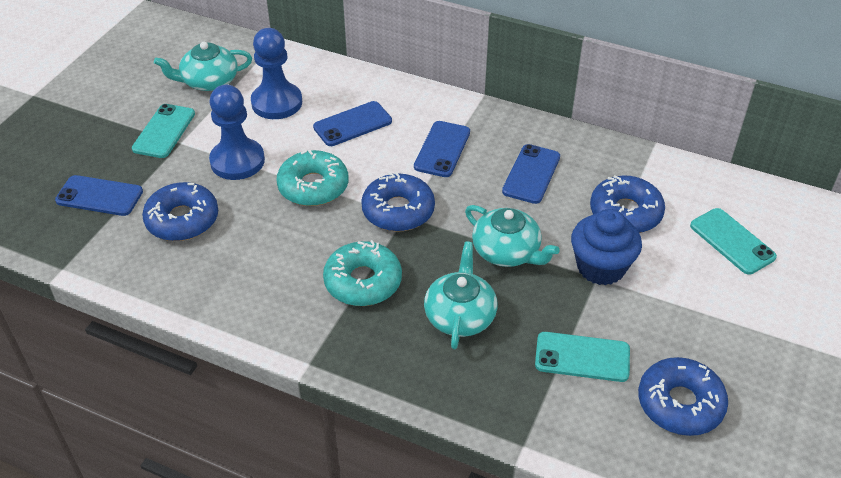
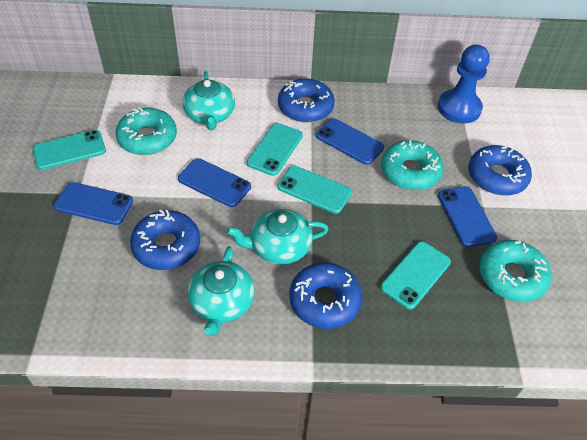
blue cupcake: 1 -> 0
blue pawn: 2 -> 1
turquoise donut: 2 -> 3
turquoise phone: 3 -> 4

